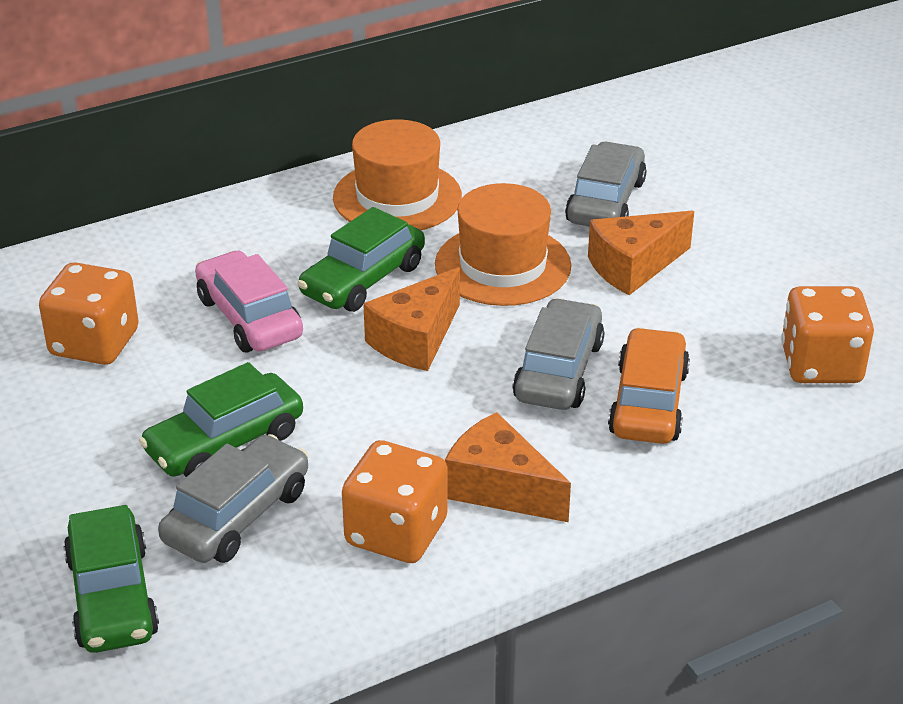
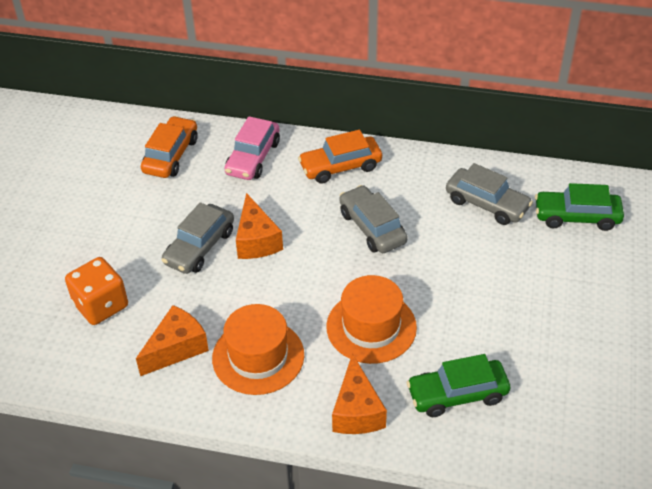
green car: 3 -> 2
orange car: 1 -> 2
orange dice: 3 -> 1

